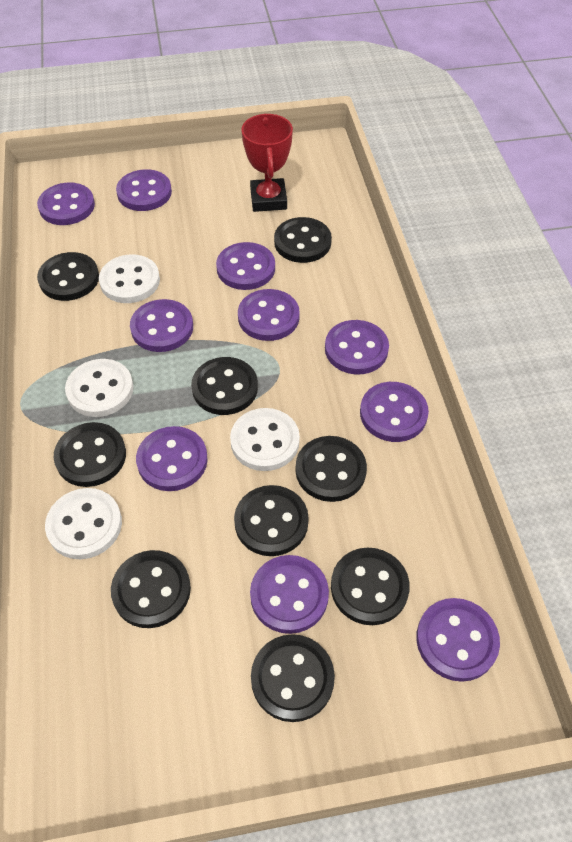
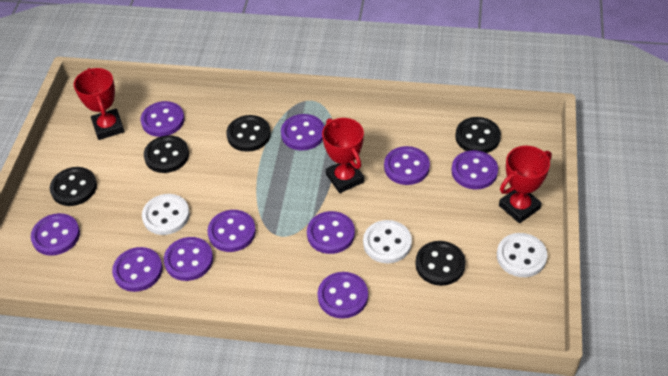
black button: 9 -> 5
red trophy: 1 -> 3
white button: 4 -> 3

